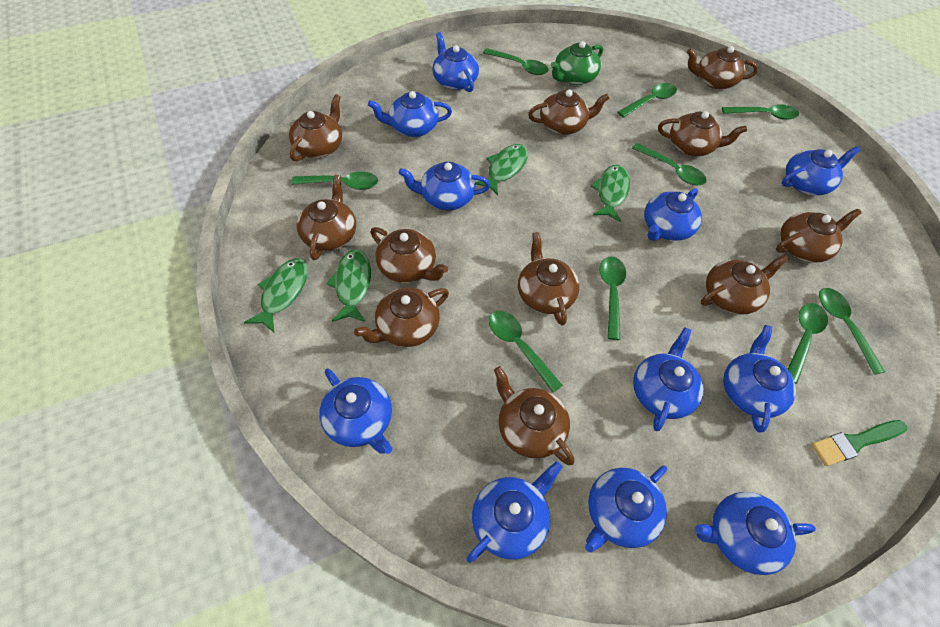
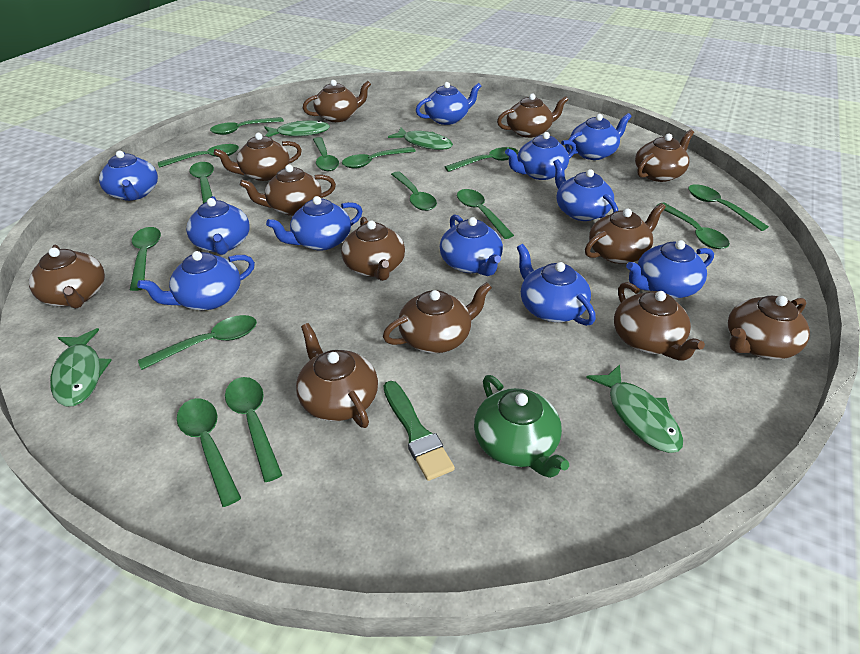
brown teapot: 11 -> 12
green spoon: 9 -> 14

